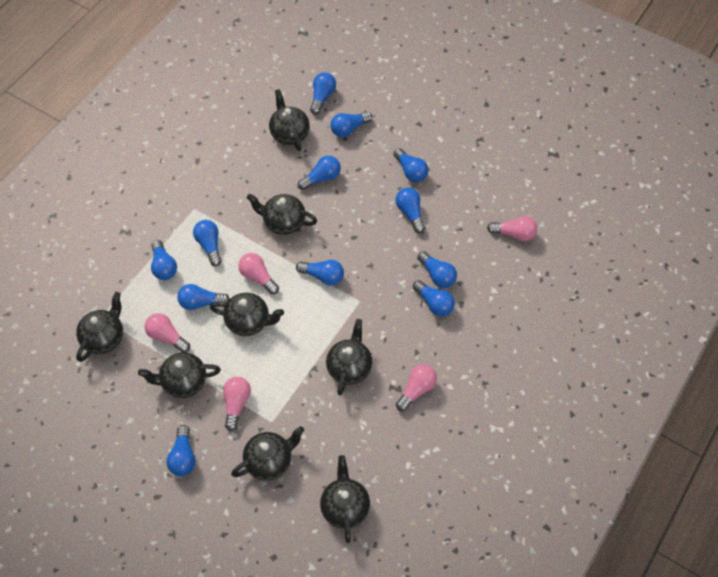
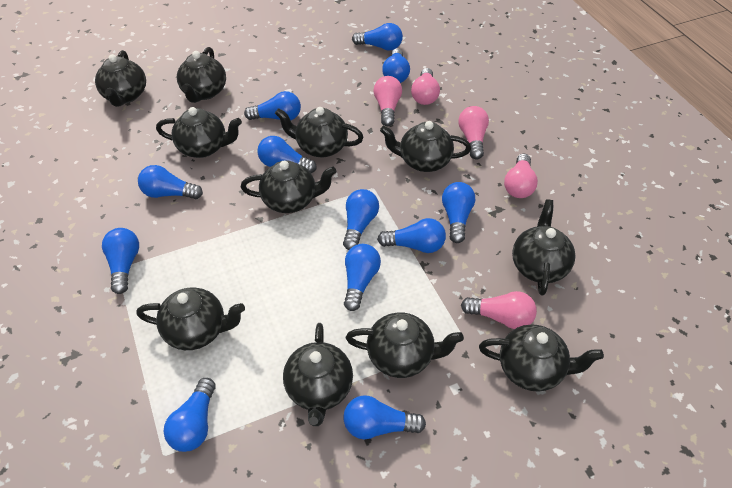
black teapot: 8 -> 11

